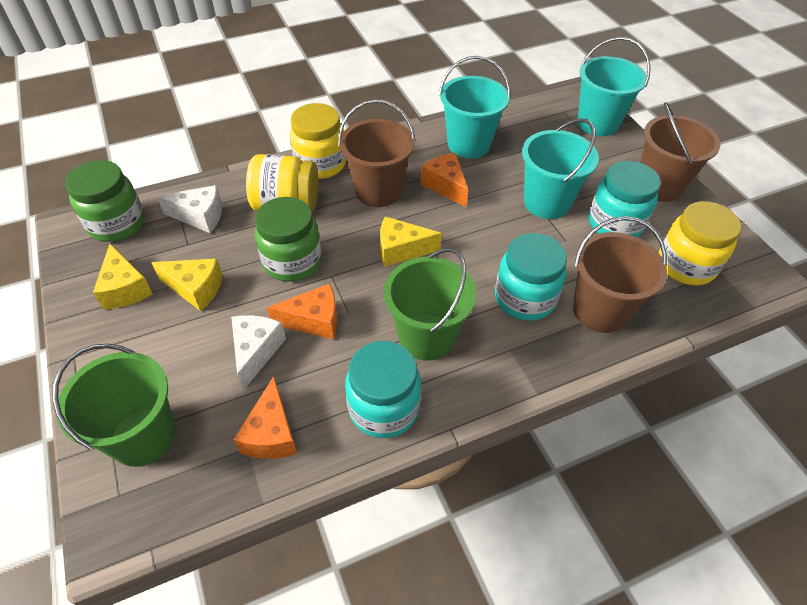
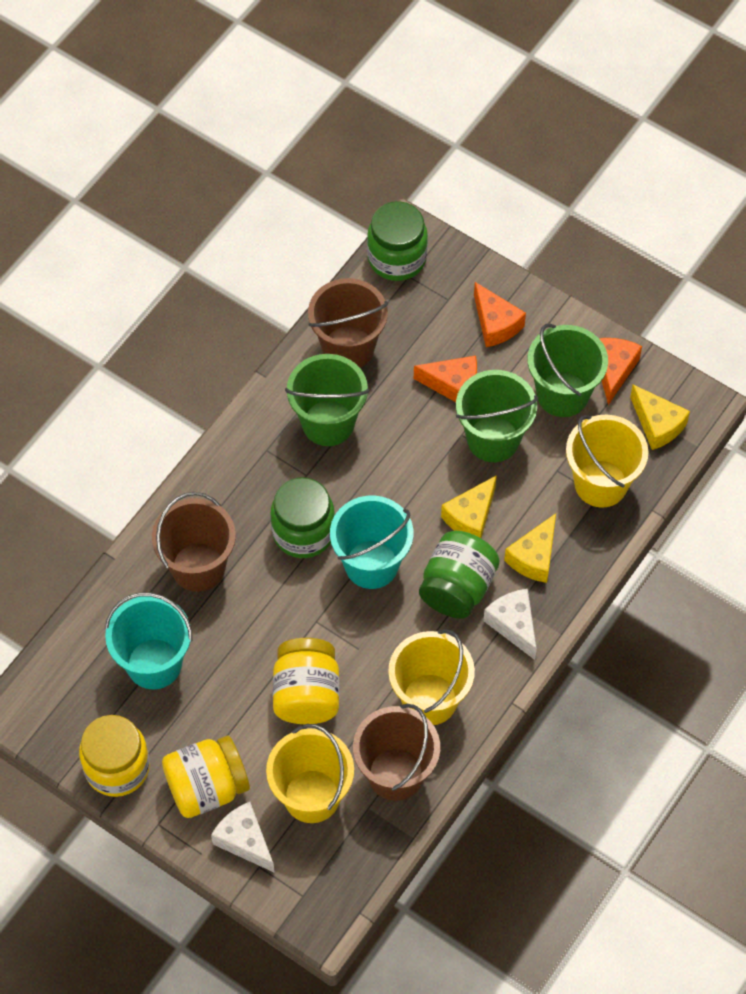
green bucket: 2 -> 3
green jar: 2 -> 3
turquoise bucket: 3 -> 2
turquoise jar: 3 -> 0
yellow bucket: 0 -> 3

